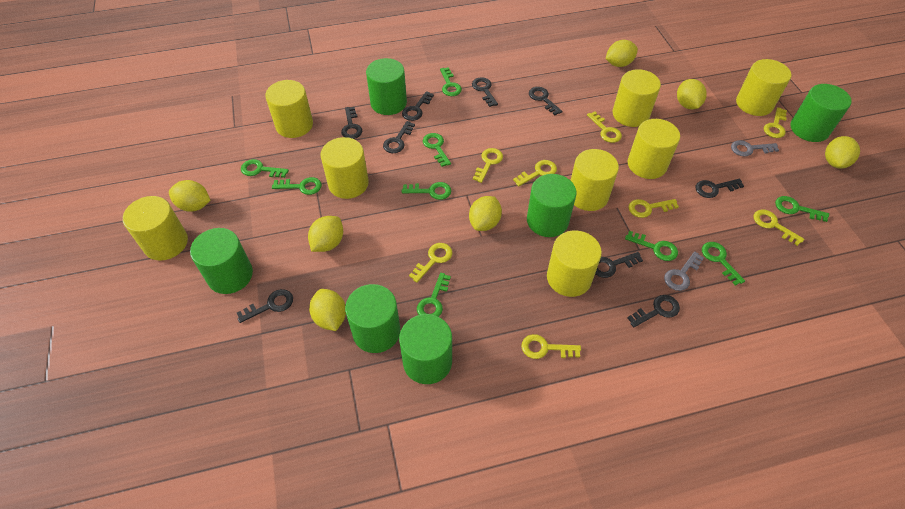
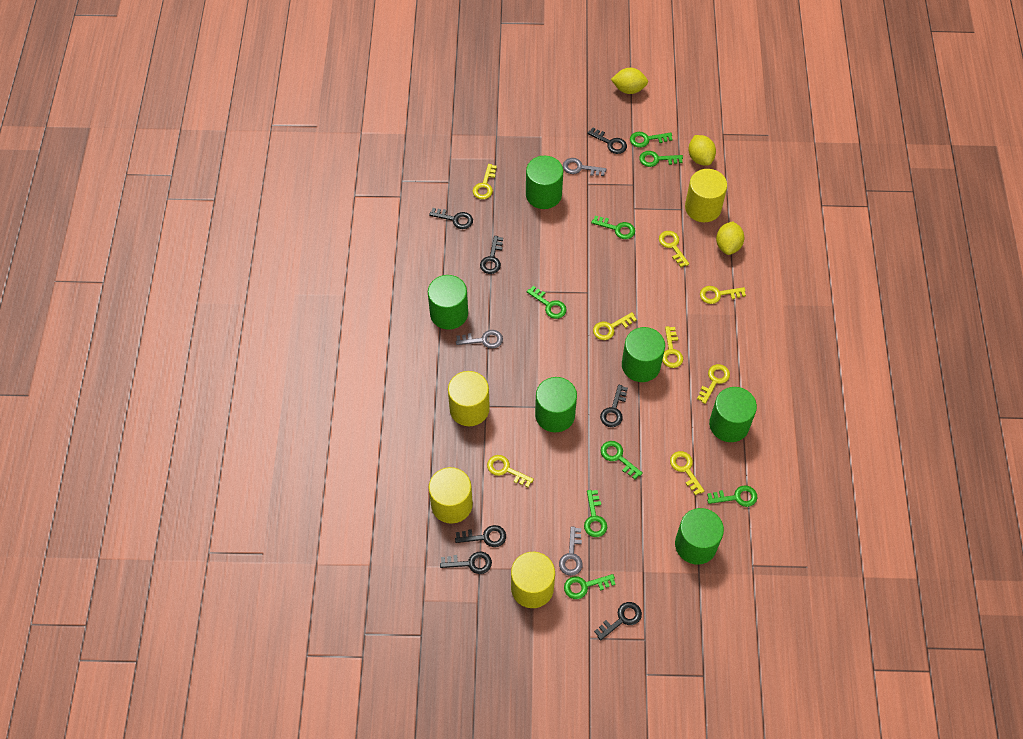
black key: 9 -> 7
green key: 9 -> 8
grey key: 2 -> 3
yellow cylinder: 8 -> 4
yellow lemon: 7 -> 3

